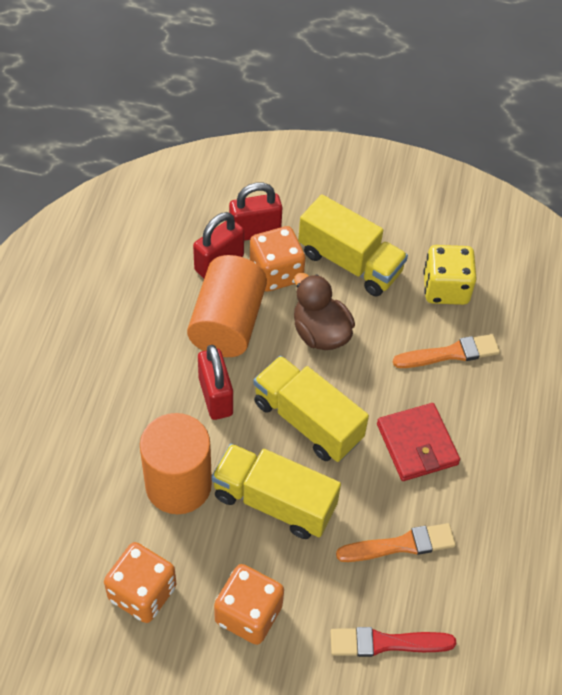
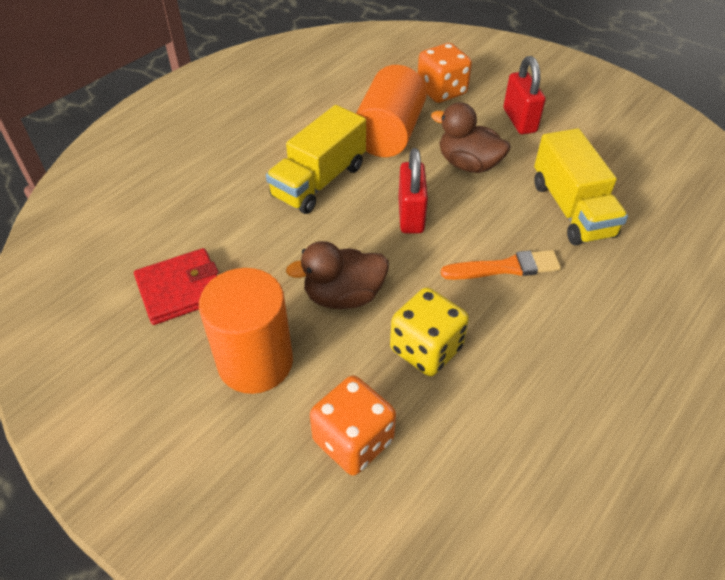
brown duck: 1 -> 2
orange brush: 2 -> 1
orange dice: 3 -> 2
red brush: 1 -> 0
red padlock: 3 -> 2
yellow truck: 3 -> 2

